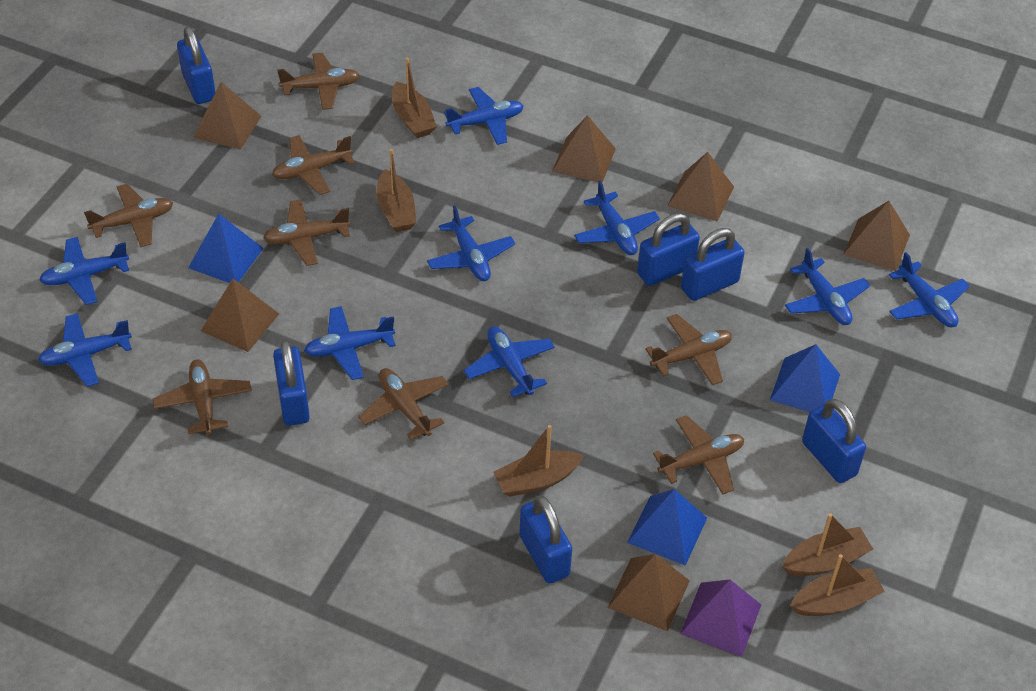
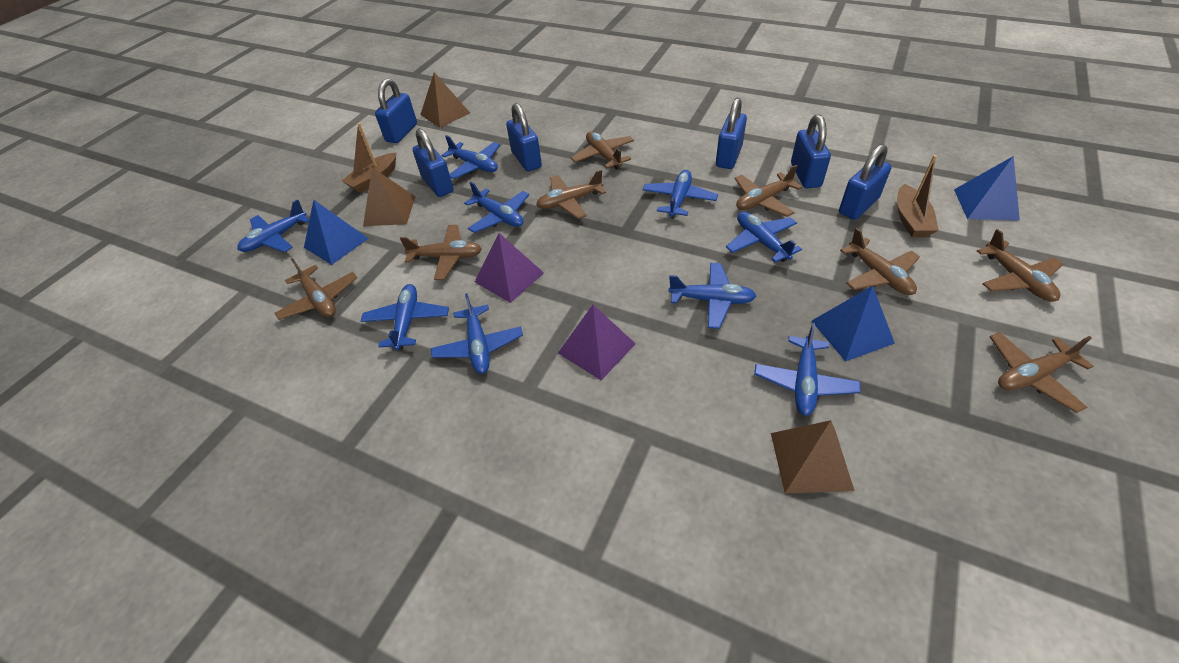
brown boat: 5 -> 2
brown pyramid: 6 -> 3
purple pyramid: 1 -> 2

